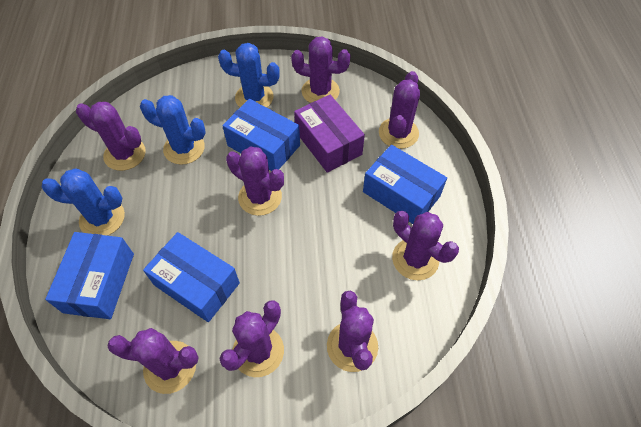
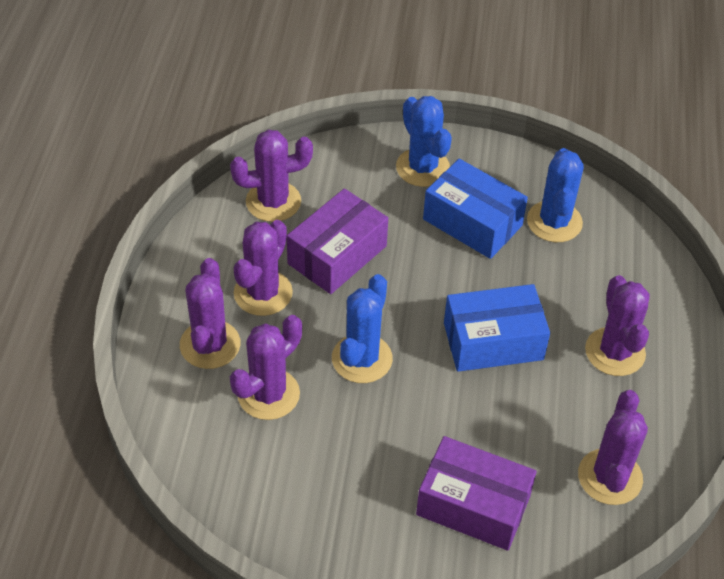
blue box: 4 -> 2
purple box: 1 -> 2
purple cactus: 8 -> 6

